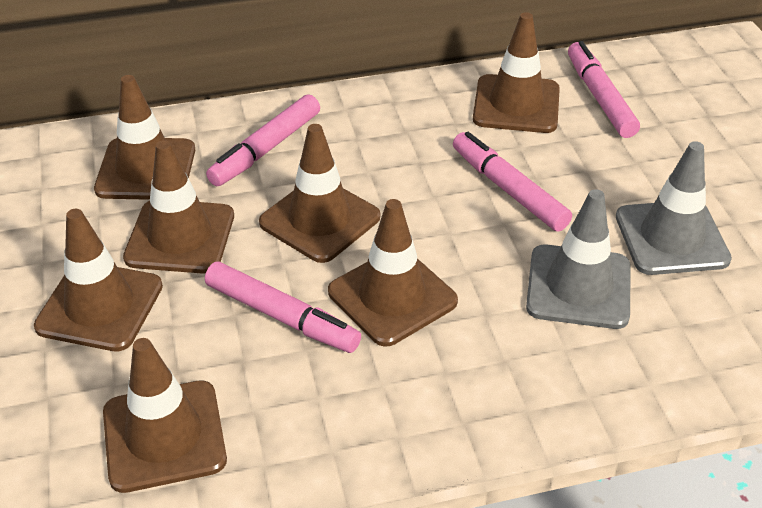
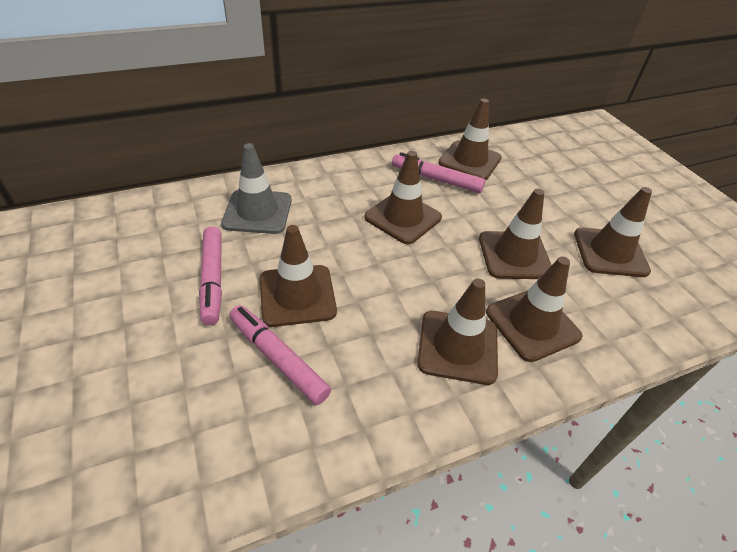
grey traffic cone: 2 -> 1
pink marker: 4 -> 3

